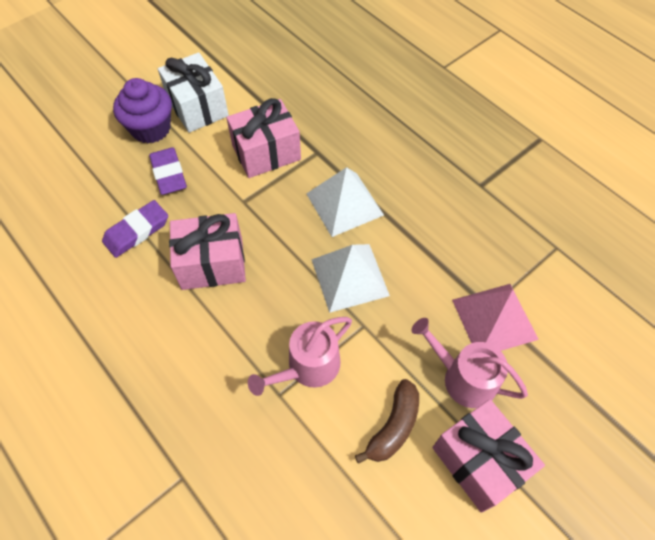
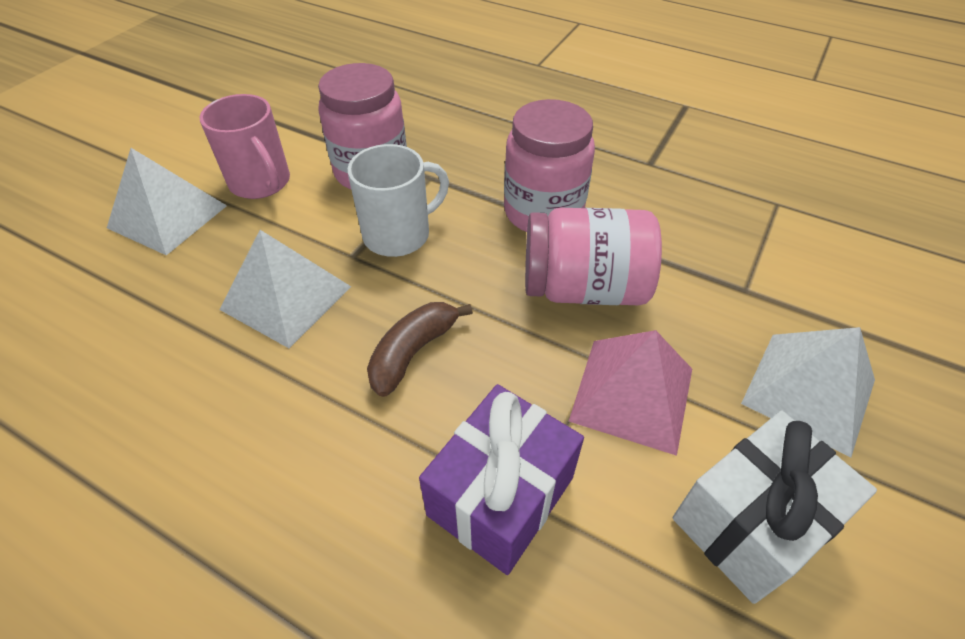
pink gift: 3 -> 0
pink jar: 0 -> 3
pink mug: 0 -> 1
pink watering can: 2 -> 0
purple cupcake: 1 -> 0
purple eraser: 2 -> 0
purple gift: 0 -> 1
white mug: 0 -> 1
white pyramid: 2 -> 3

